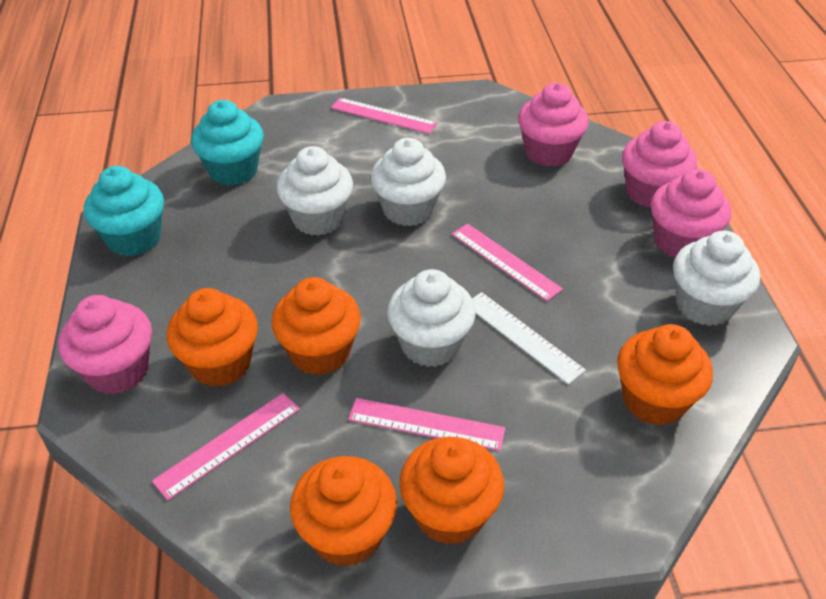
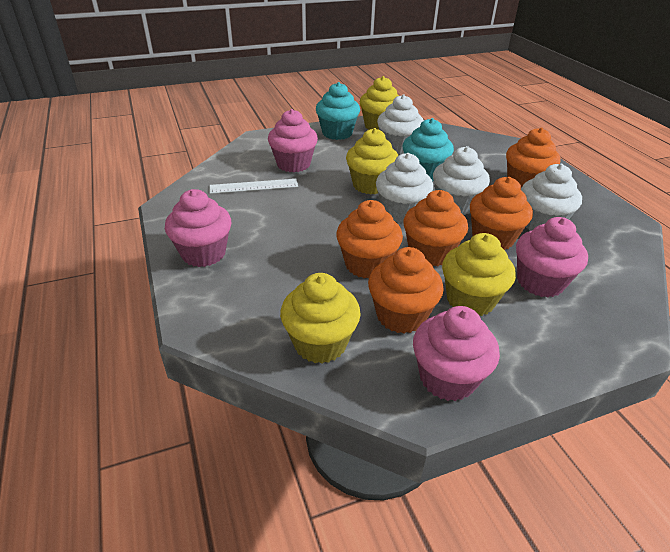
pink ruler: 4 -> 0
yellow cupcake: 0 -> 4

